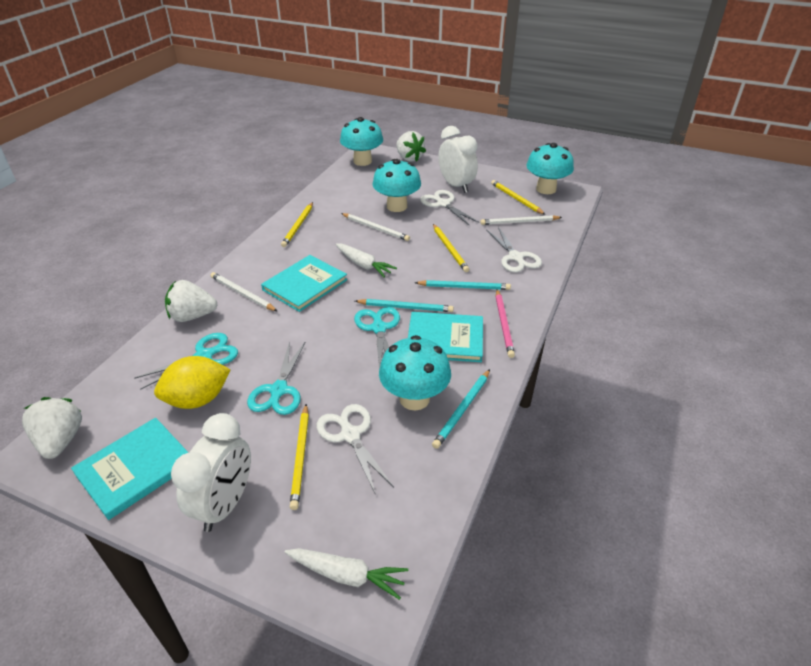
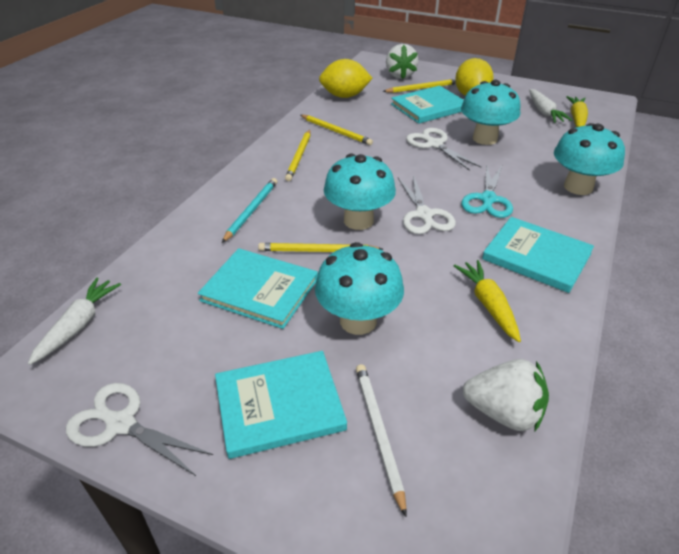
pink pencil: 1 -> 0
turquoise book: 3 -> 4
turquoise pencil: 3 -> 1
turquoise scissors: 3 -> 1
white clock: 2 -> 0
white pencil: 3 -> 1
white strawberry: 3 -> 2
yellow carrot: 0 -> 2
yellow lemon: 1 -> 2

